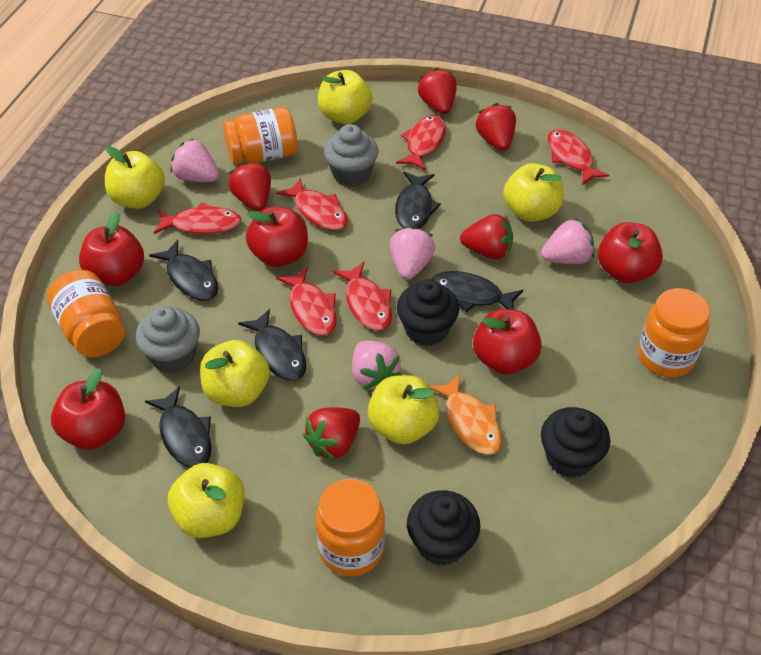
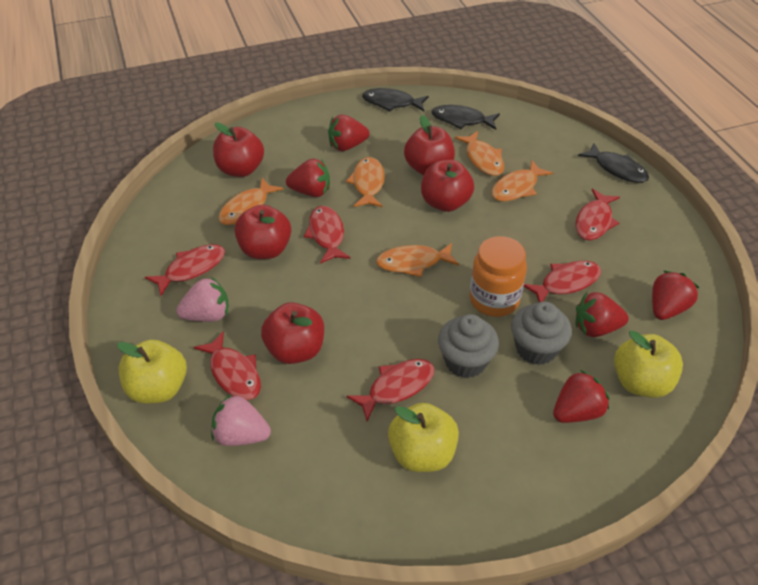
black cupcake: 3 -> 0
black fish: 5 -> 3
orange fish: 1 -> 5
orange jar: 4 -> 1
pink strawberry: 4 -> 2
yellow apple: 6 -> 3

